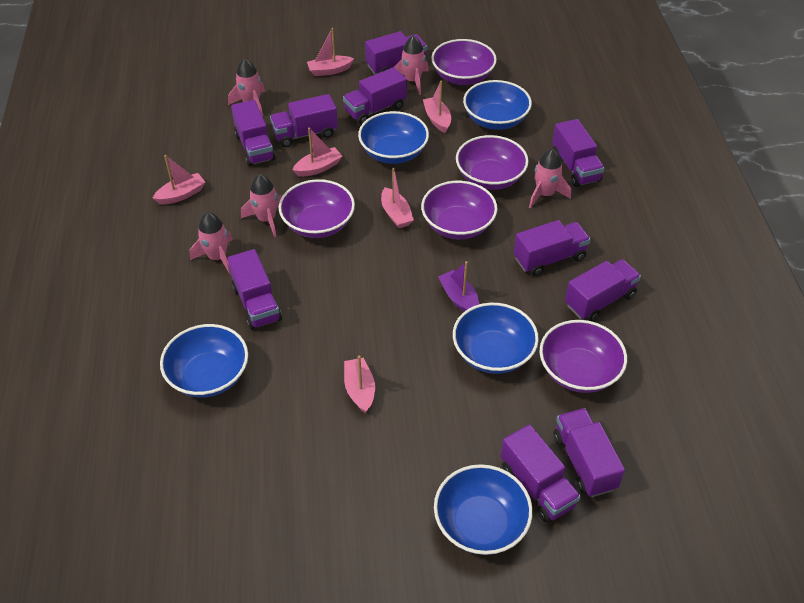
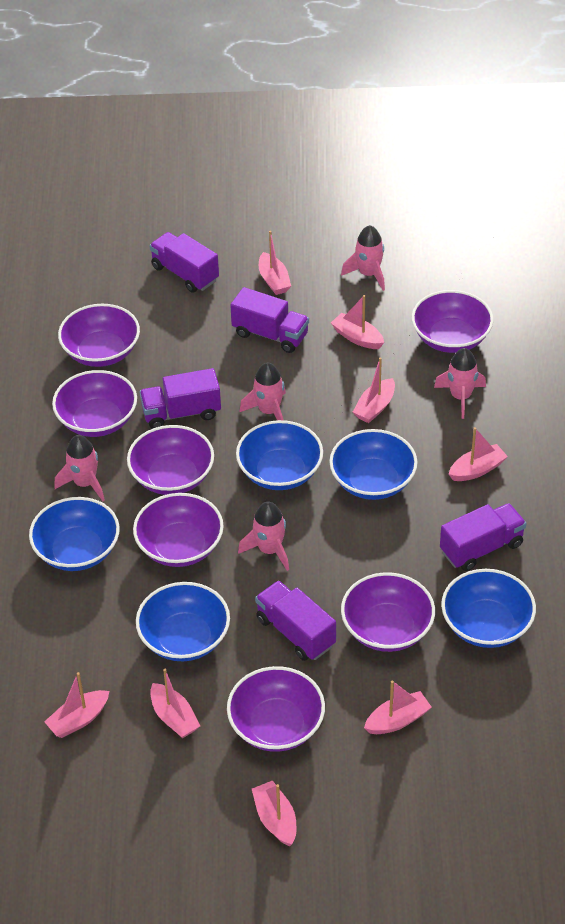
pink boat: 6 -> 8
purple boat: 1 -> 0
purple bowl: 5 -> 7
purple truck: 10 -> 5

